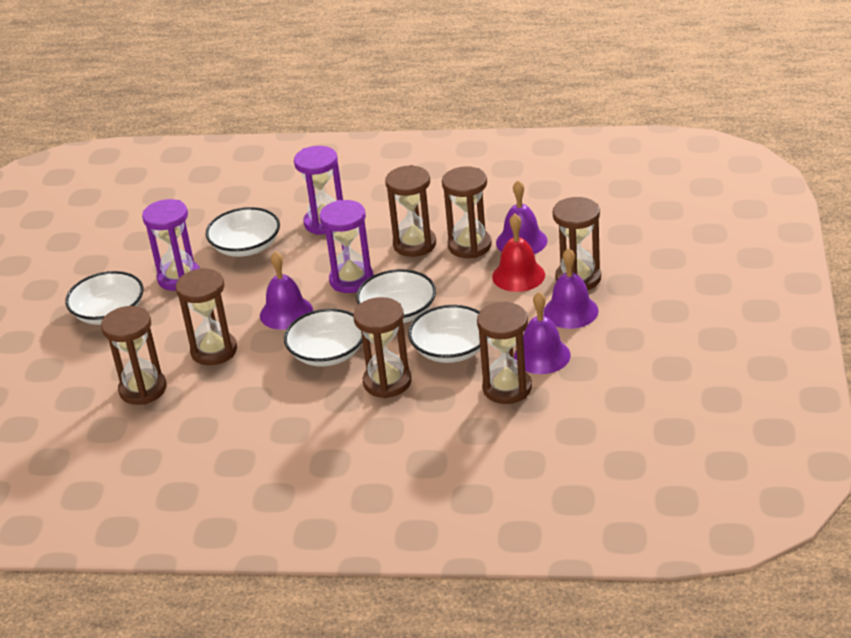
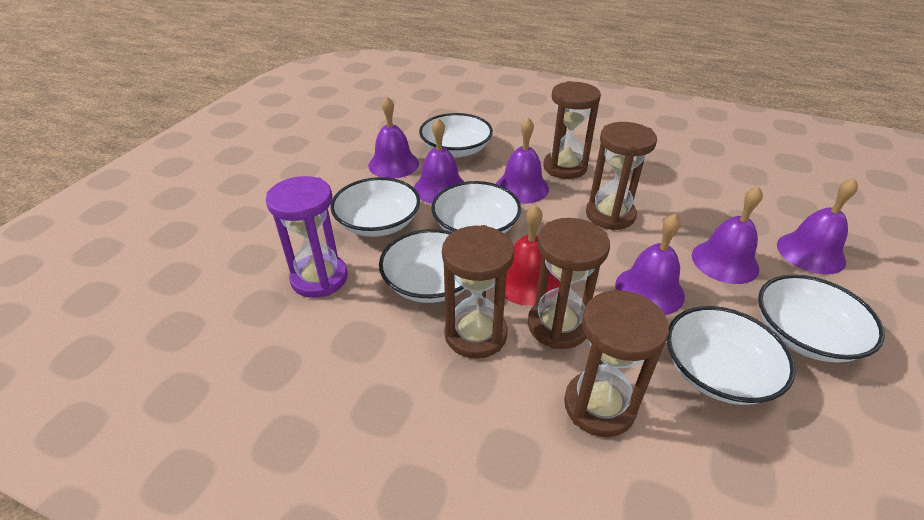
brown hourglass: 7 -> 5
purple bell: 4 -> 6
purple hourglass: 3 -> 1
white bowl: 5 -> 6

